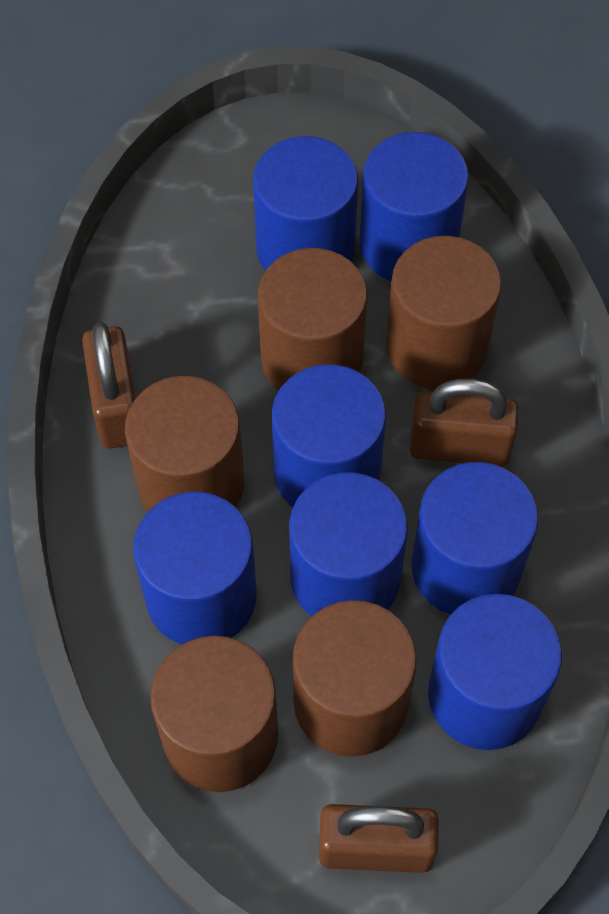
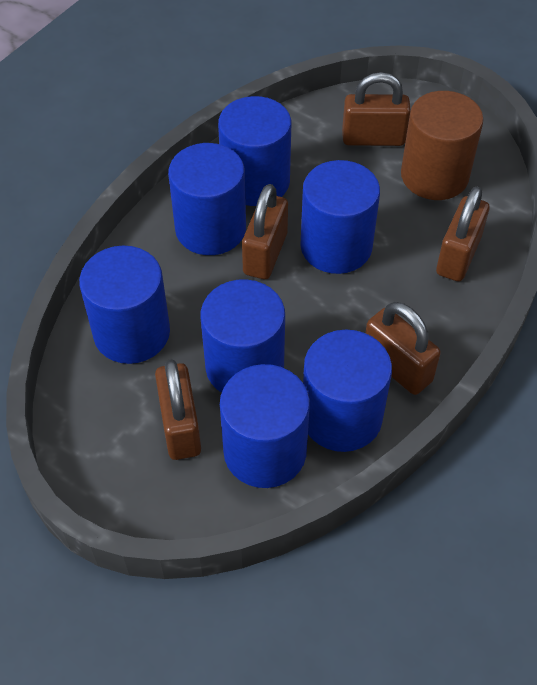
brown cylinder: 5 -> 1
brown padlock: 3 -> 5

